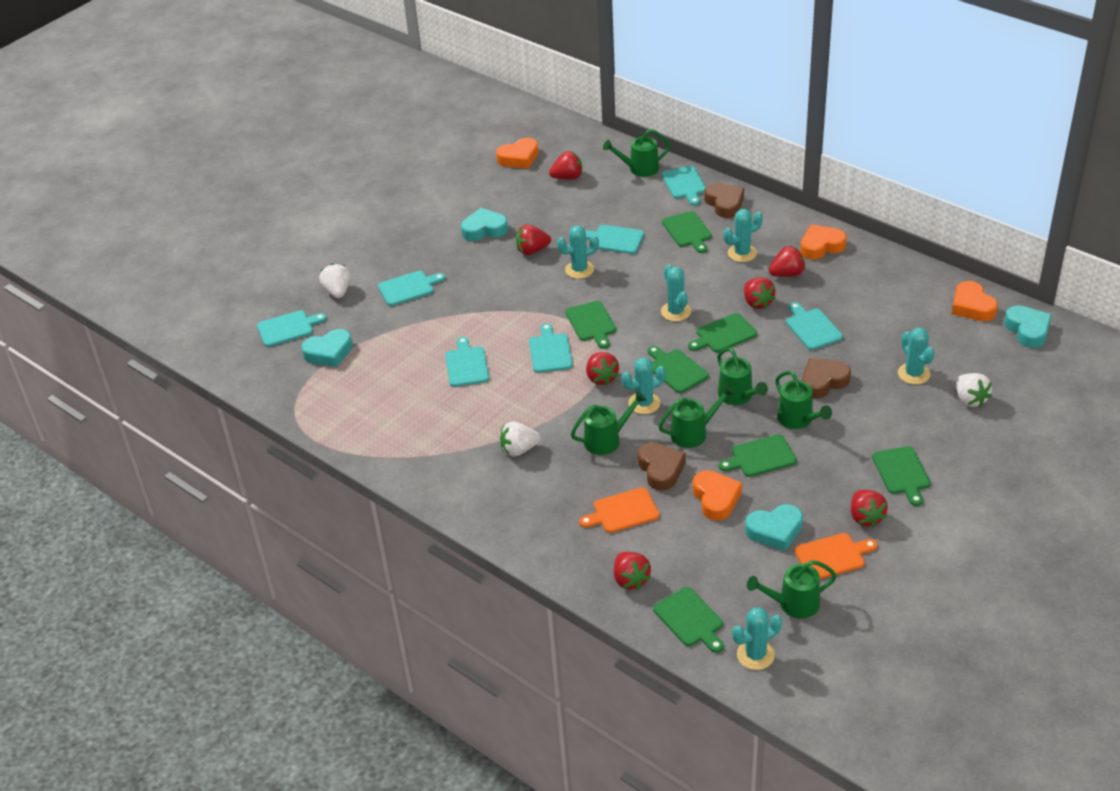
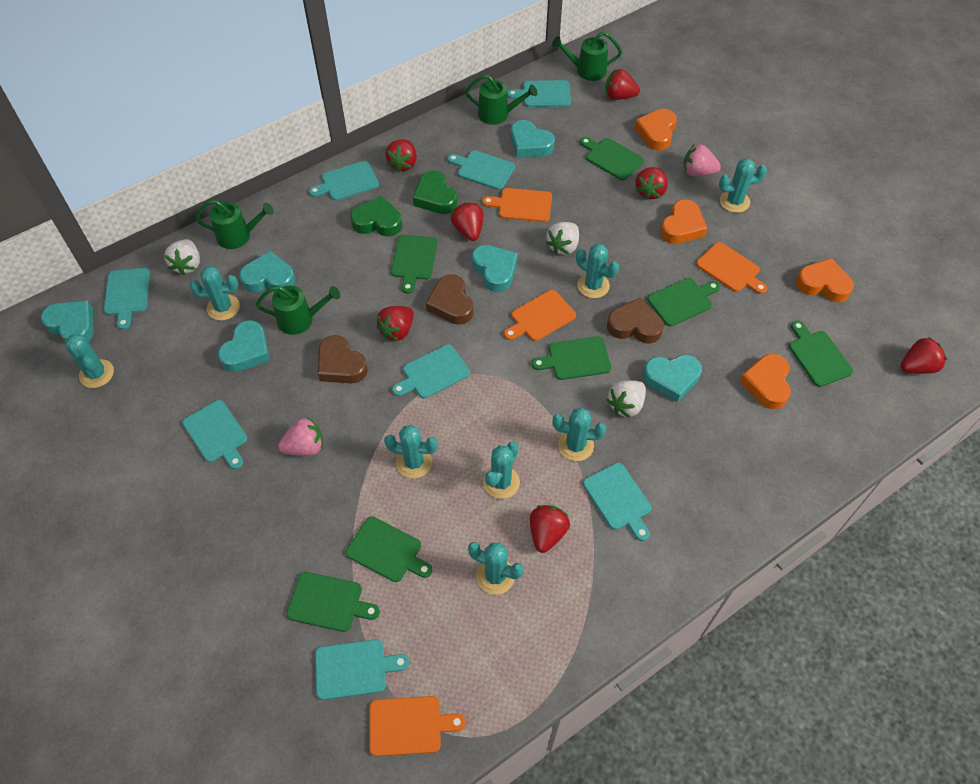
green heart: 0 -> 2
green watering can: 6 -> 4
orange cutting board: 2 -> 4
pink strawberry: 0 -> 2
turquoise cactus: 6 -> 8
turquoise cutting board: 7 -> 8
turquoise heart: 4 -> 6

